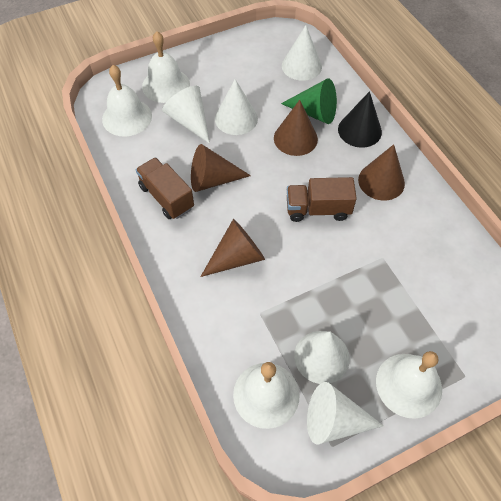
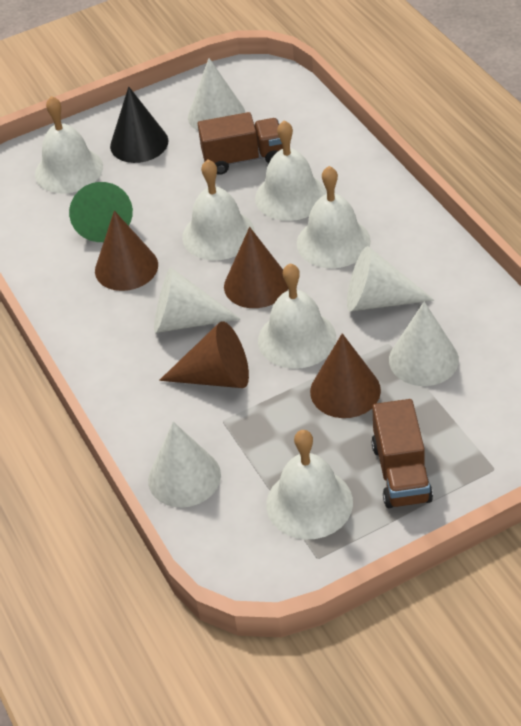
white bell: 4 -> 6

